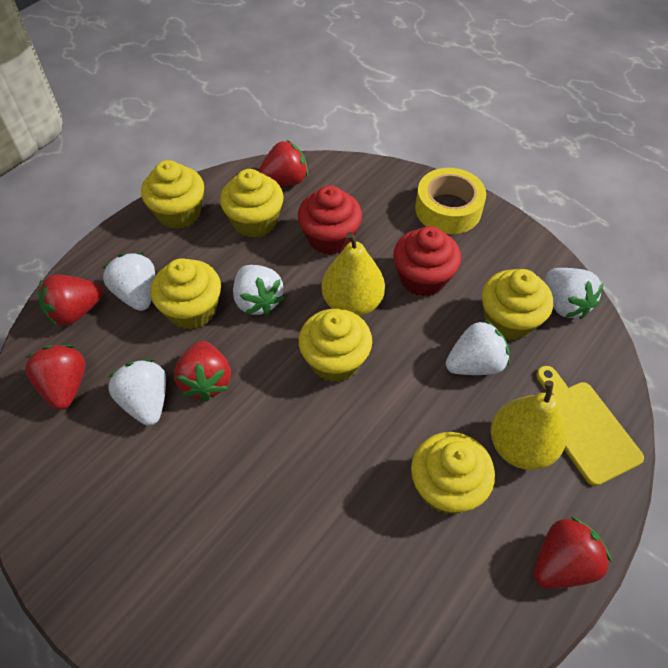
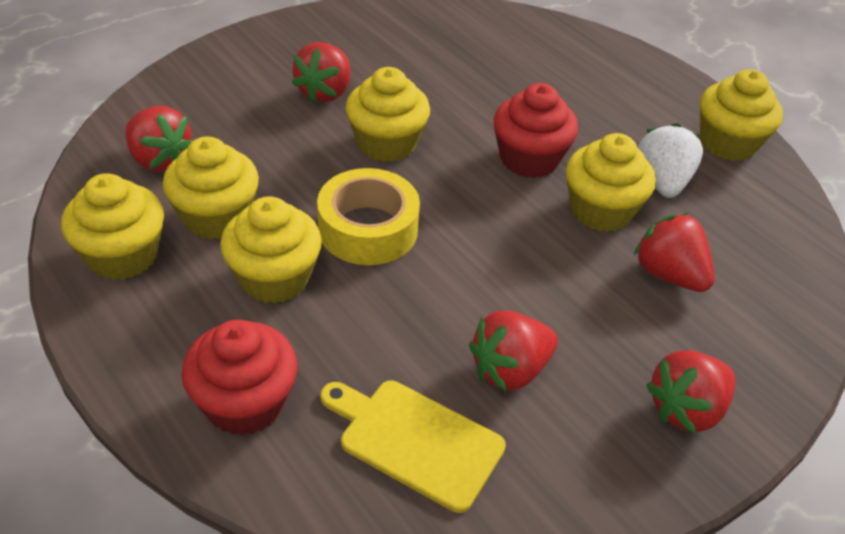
white strawberry: 5 -> 1
yellow pear: 2 -> 0

